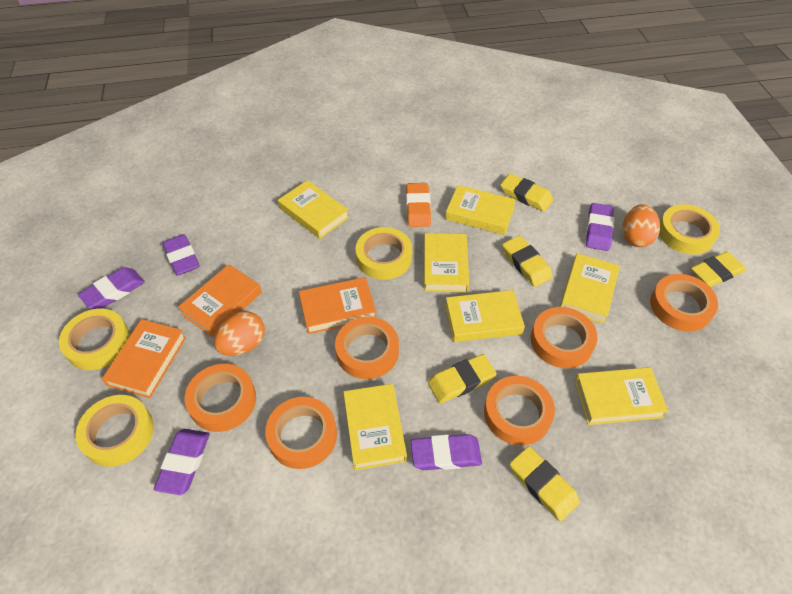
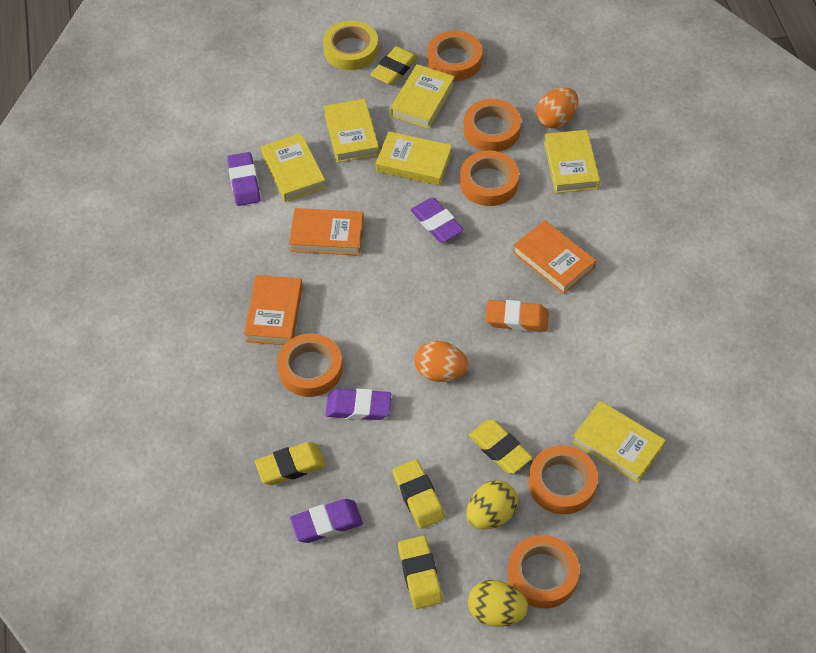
purple eraser: 5 -> 4
yellow book: 7 -> 6
yellow egg: 0 -> 2
yellow tape: 4 -> 1

